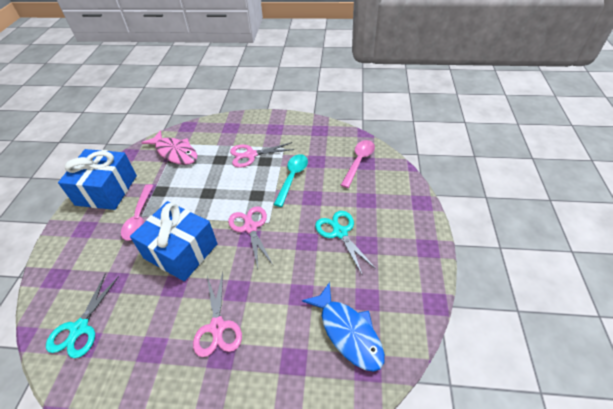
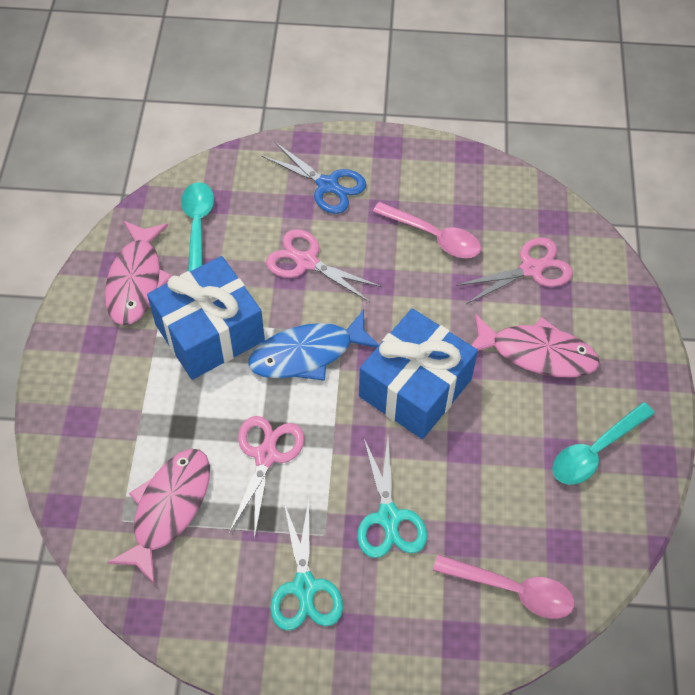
blue scissors: 0 -> 1
pink fish: 1 -> 3
turquoise spoon: 1 -> 2

